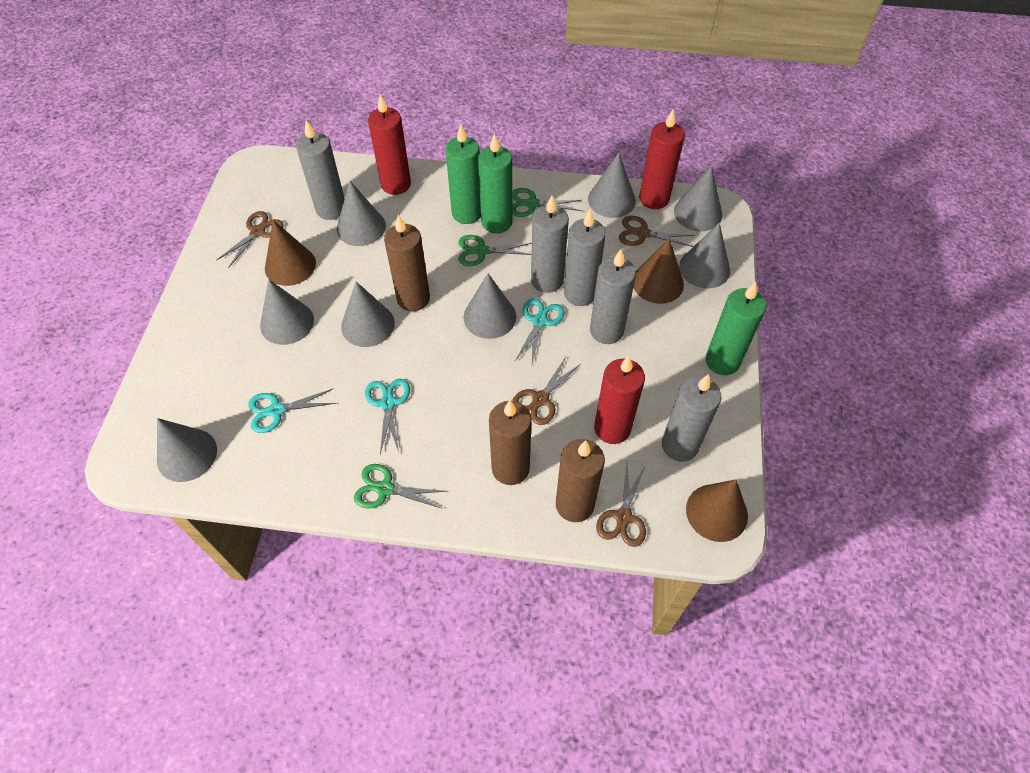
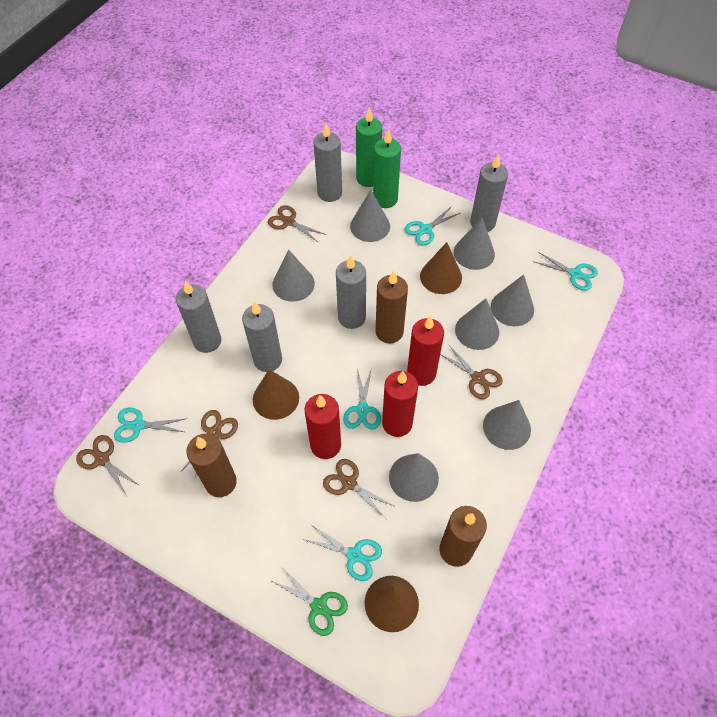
brown scissors: 4 -> 5
green candle: 3 -> 2
green scissors: 3 -> 1
grey cone: 8 -> 7
turquoise scissors: 3 -> 5

